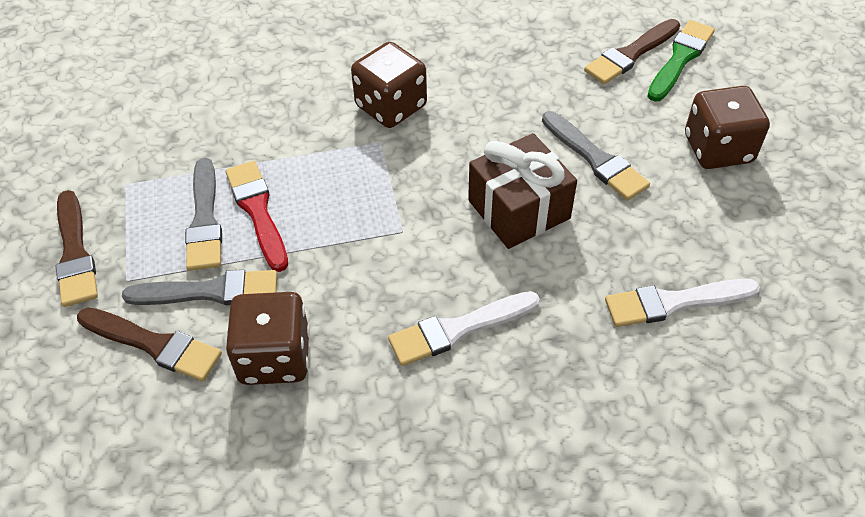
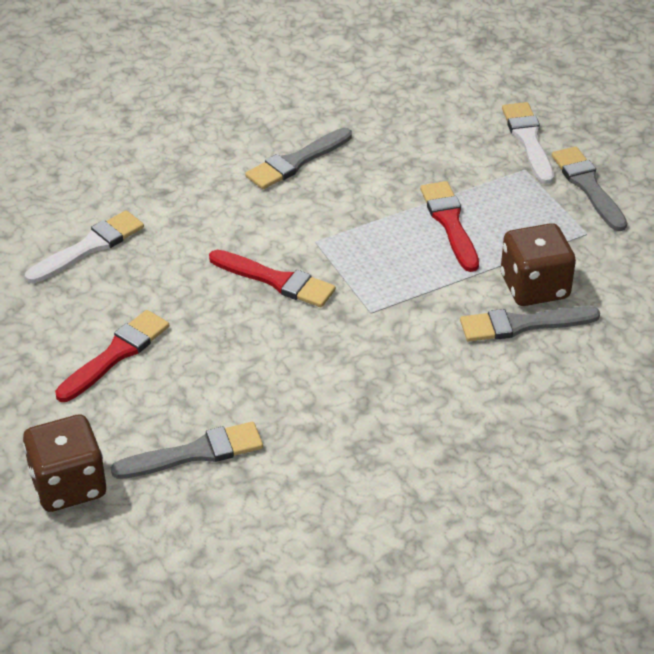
brown brush: 3 -> 0
brown dice: 3 -> 2
brown gift: 1 -> 0
green brush: 1 -> 0
grey brush: 3 -> 4
red brush: 1 -> 3

